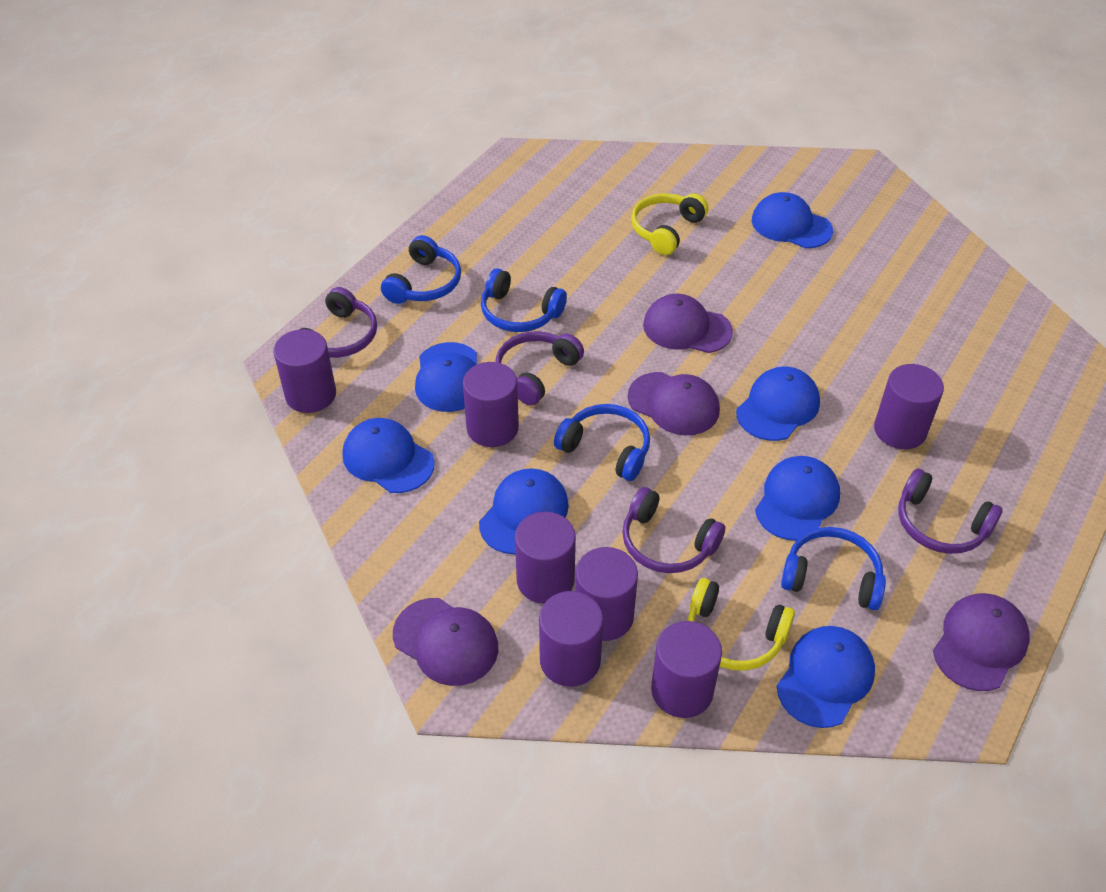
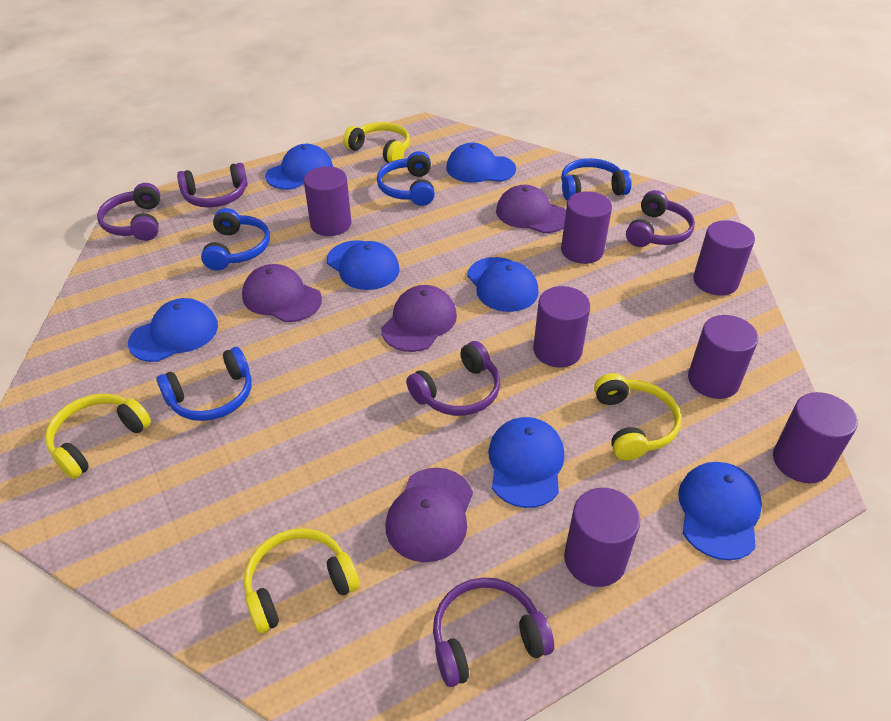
purple headphones: 4 -> 5
yellow headphones: 2 -> 4

